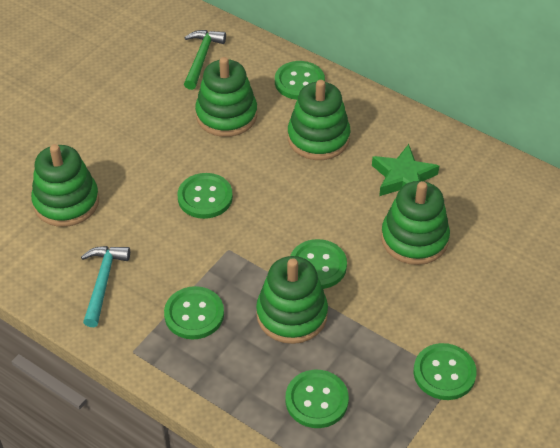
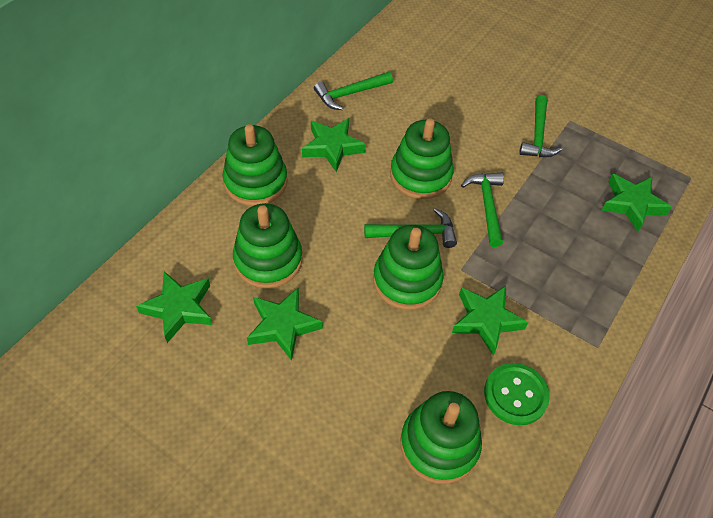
green button: 6 -> 1
green hammer: 1 -> 4
green star: 1 -> 5
turquoise hammer: 1 -> 0

